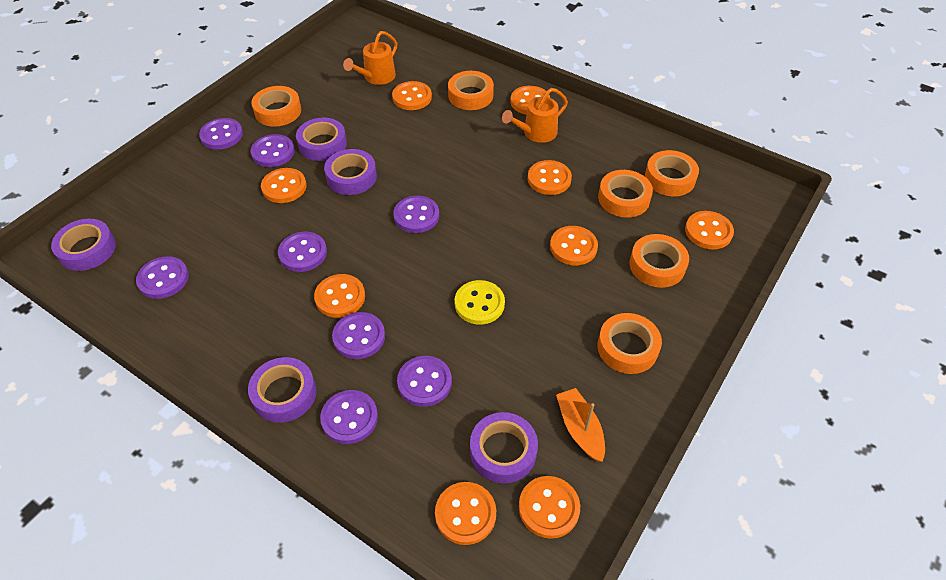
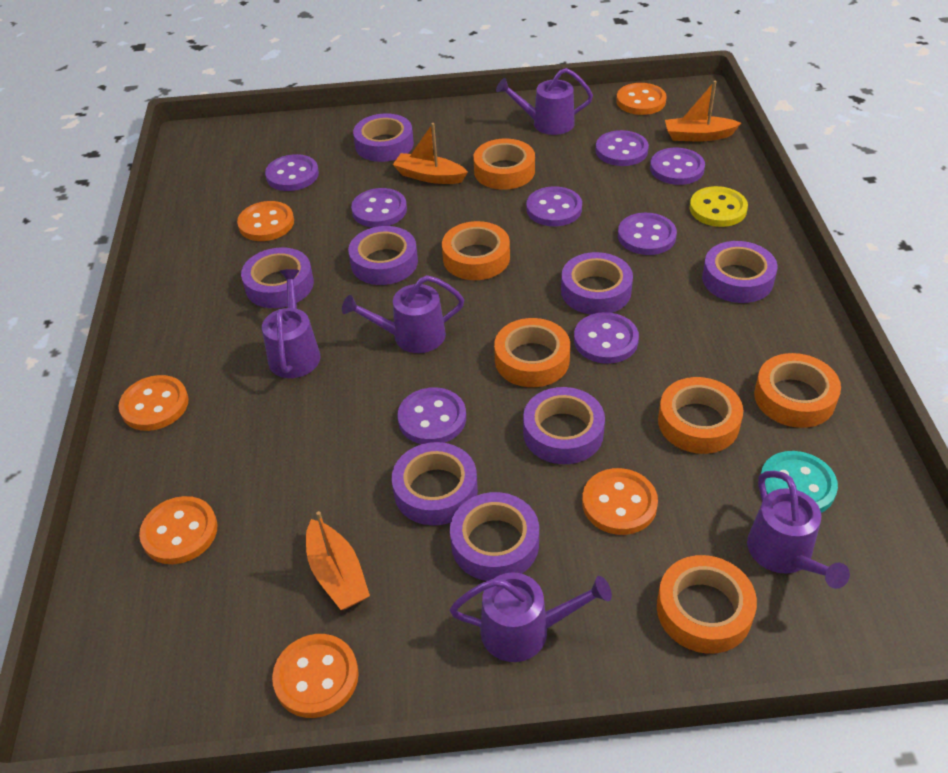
orange boat: 1 -> 3
orange button: 9 -> 6
orange watering can: 2 -> 0
purple tape: 5 -> 8
purple watering can: 0 -> 5
turquoise button: 0 -> 1

